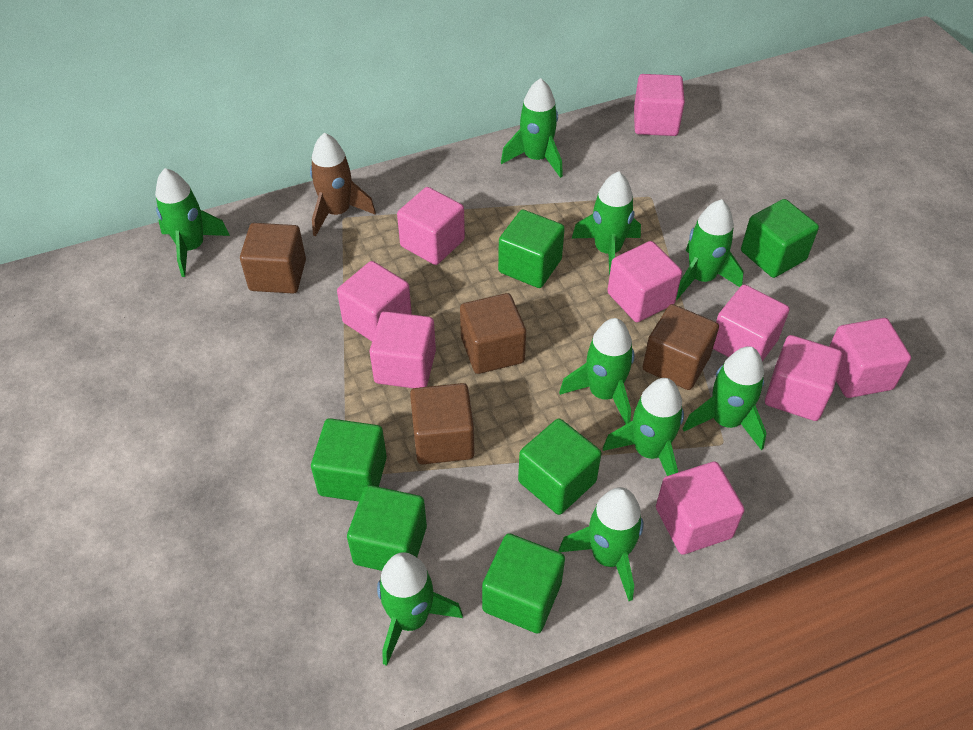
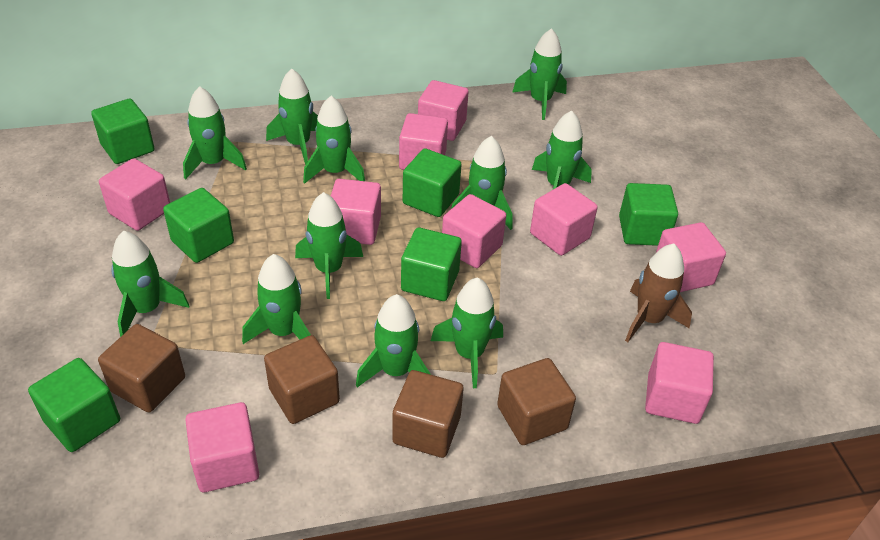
green rocket: 9 -> 11

